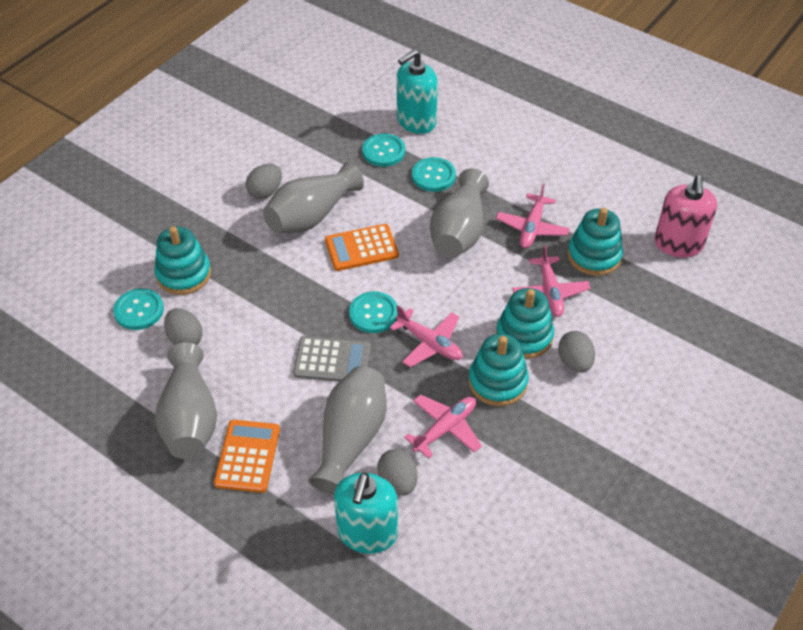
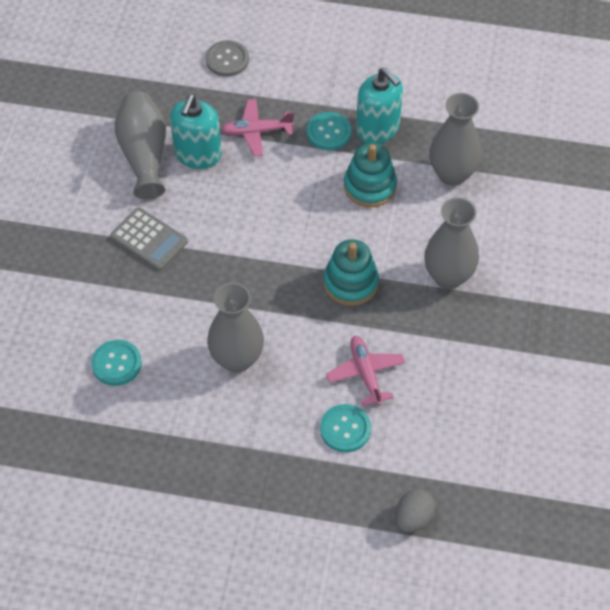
grey button: 0 -> 1
grey egg: 4 -> 1
orange calculator: 2 -> 0
pink plane: 4 -> 2
pink soap dispenser: 1 -> 0
turquoise button: 4 -> 3
turquoise stacking toy: 4 -> 2

